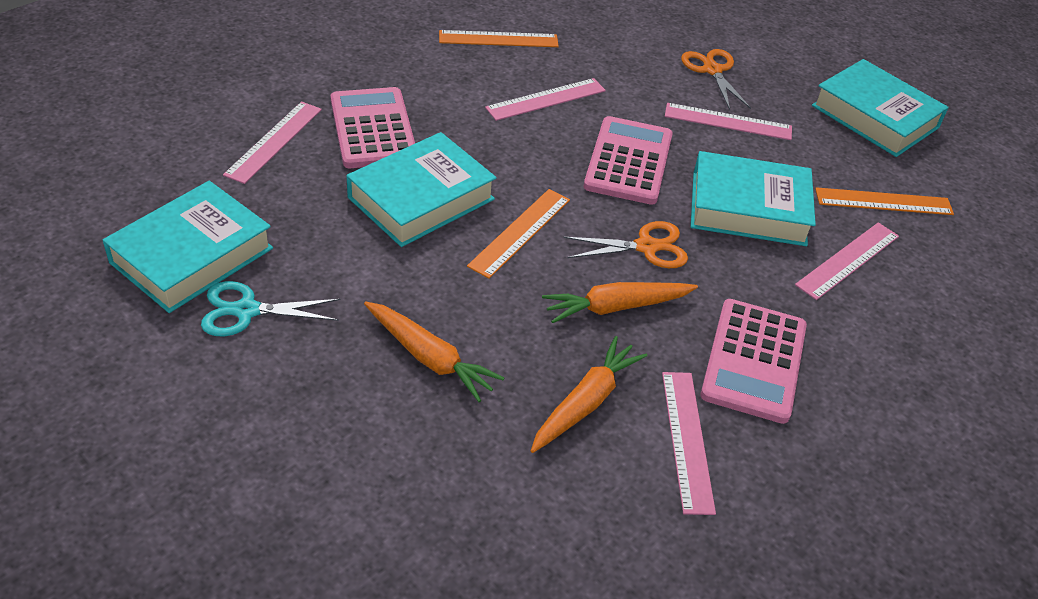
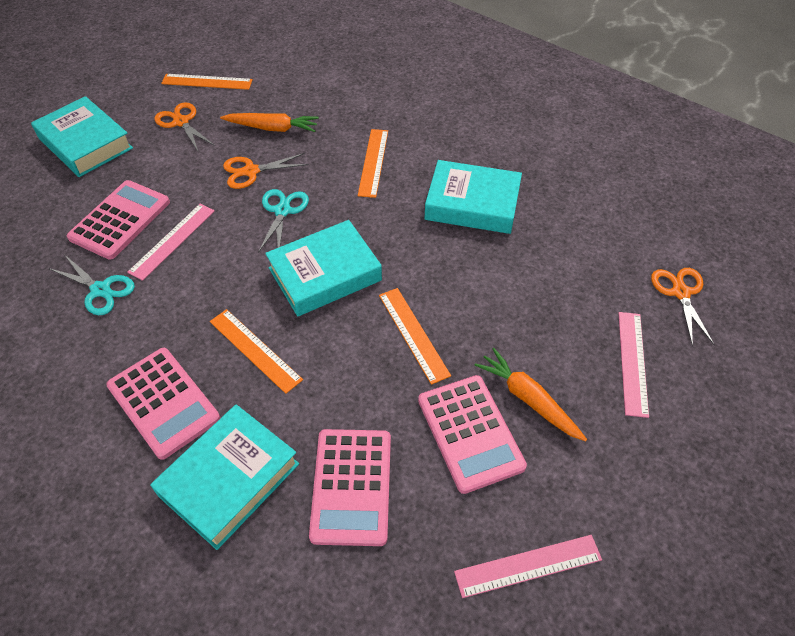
orange carrot: 3 -> 2
orange ruler: 3 -> 4
orange scissors: 2 -> 3
pink calculator: 3 -> 4
pink ruler: 5 -> 3
turquoise scissors: 1 -> 2

